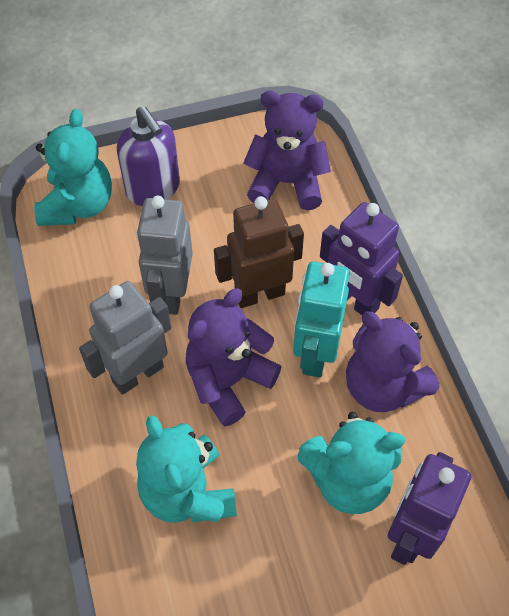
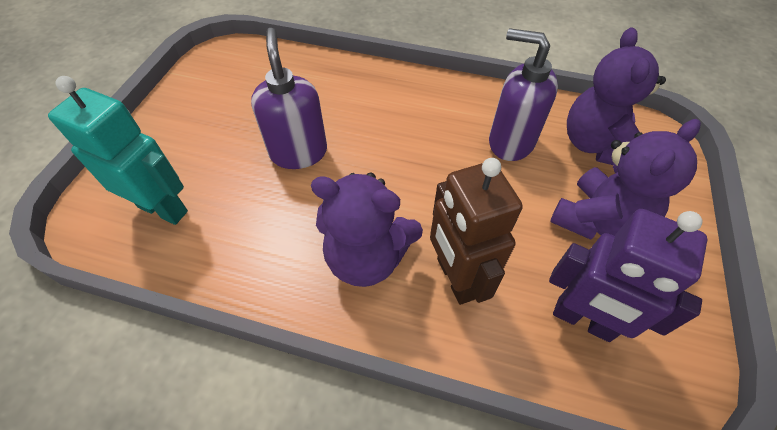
grey robot: 2 -> 0
purple robot: 2 -> 1
purple soap dispenser: 1 -> 2
turquoise teddy bear: 3 -> 0

